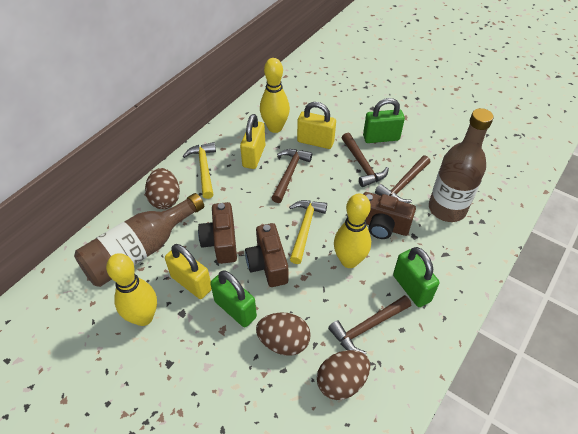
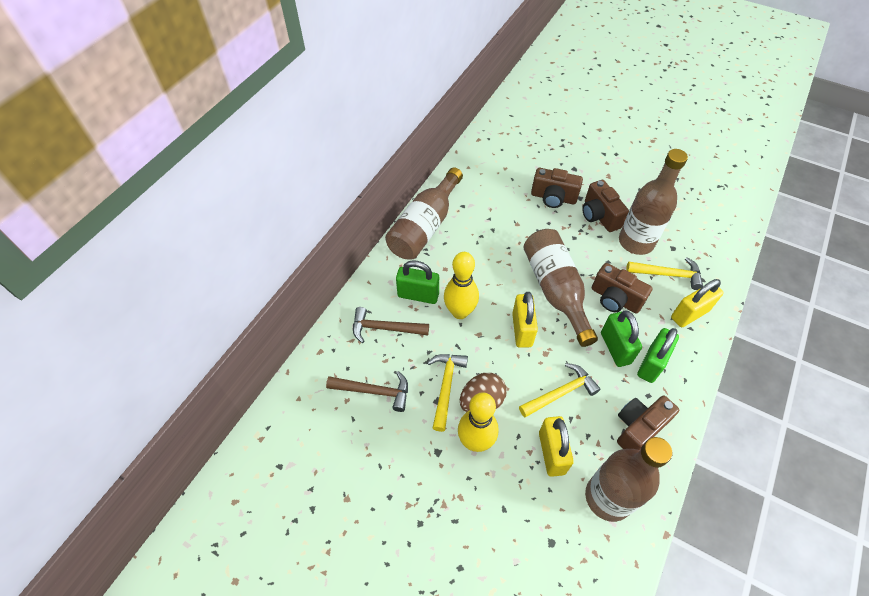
brown bottle: 2 -> 4
brown camera: 3 -> 4
brown egg: 3 -> 1
brown hammer: 4 -> 2
yellow bowling pin: 3 -> 2
yellow hammer: 2 -> 3

